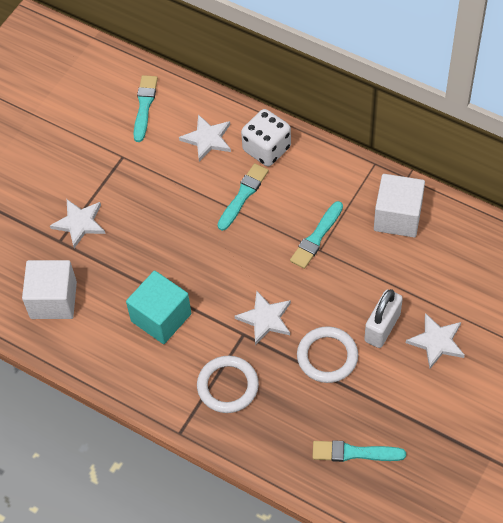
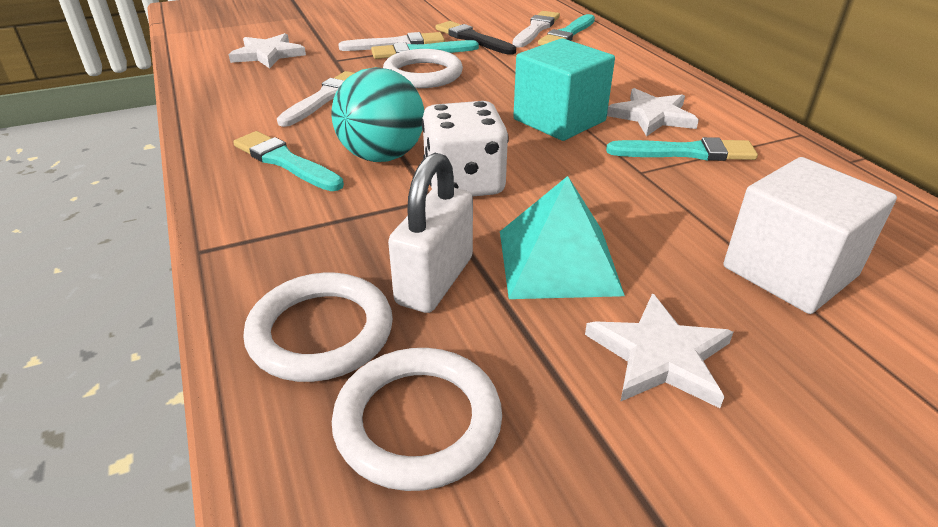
black brush: 0 -> 1
turquoise ball: 0 -> 1
turquoise pyramid: 0 -> 1
white brush: 0 -> 3
white cube: 2 -> 1
white ring: 2 -> 3
white star: 4 -> 3

